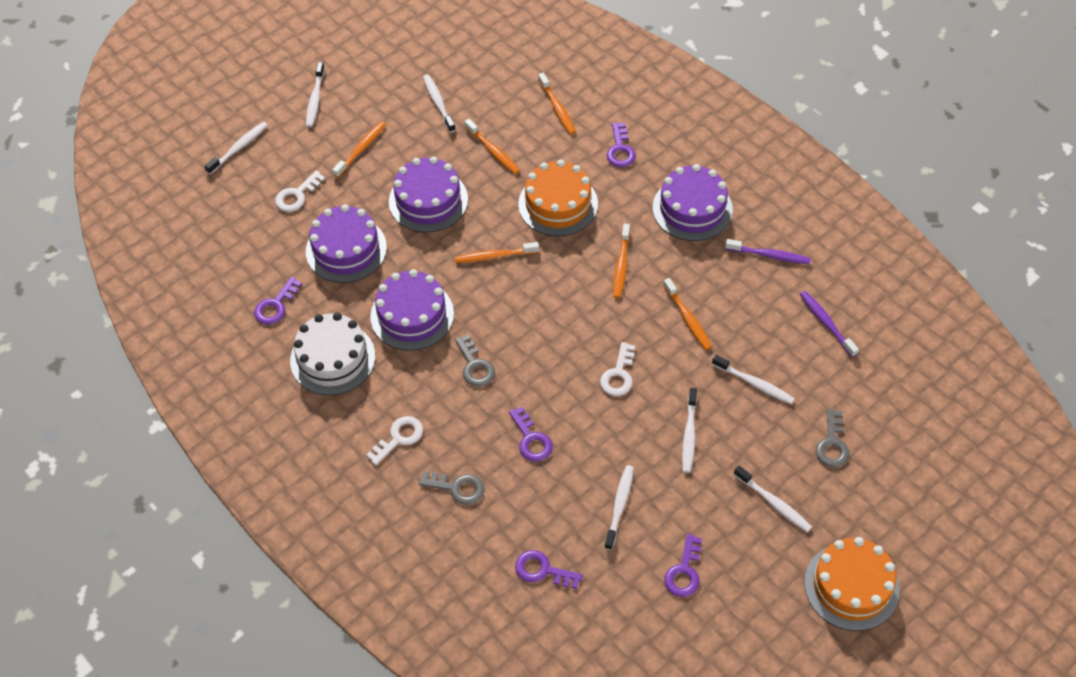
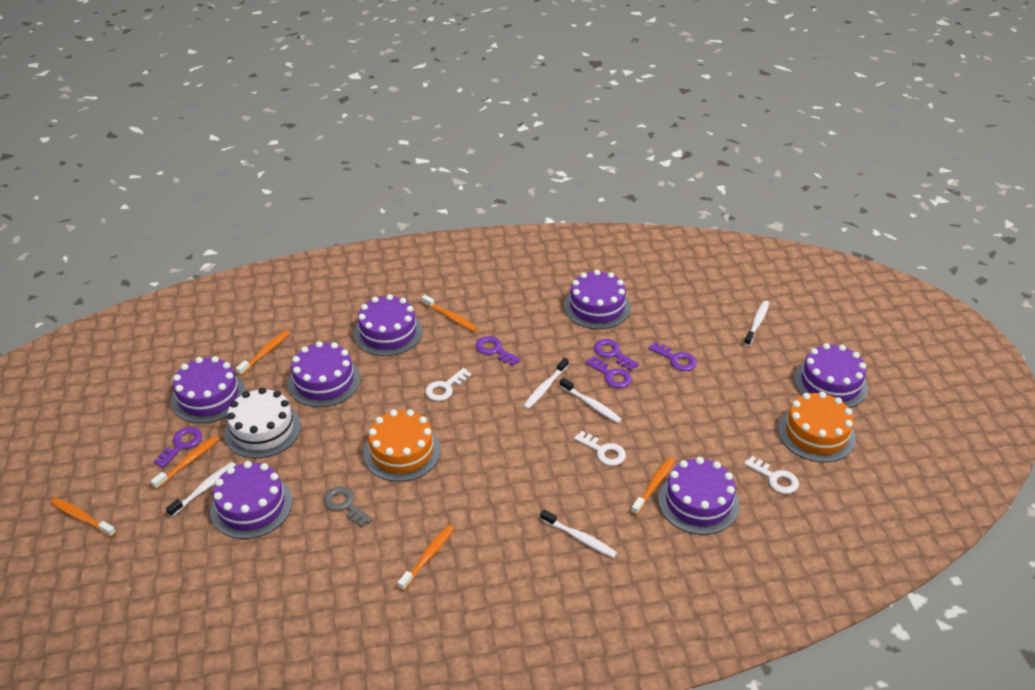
grey key: 3 -> 1
purple cake: 4 -> 7
purple toothbrush: 2 -> 0
white toothbrush: 7 -> 5

